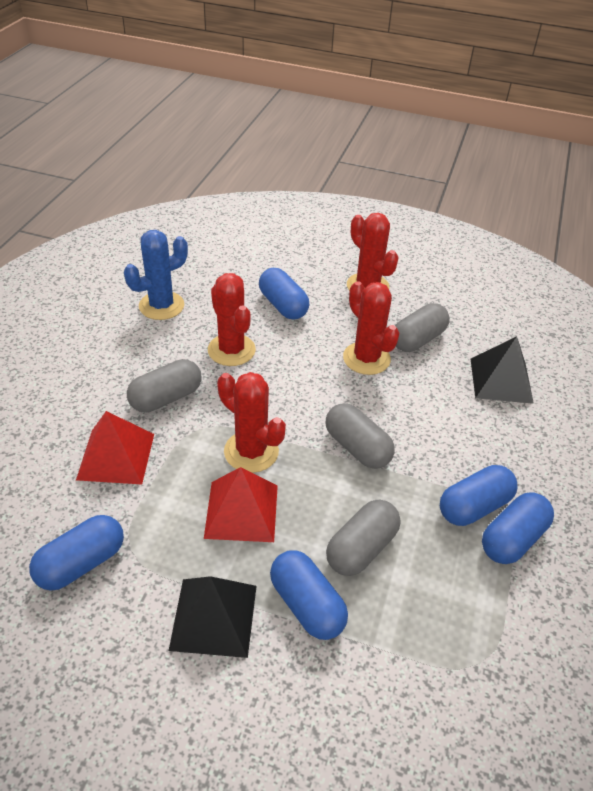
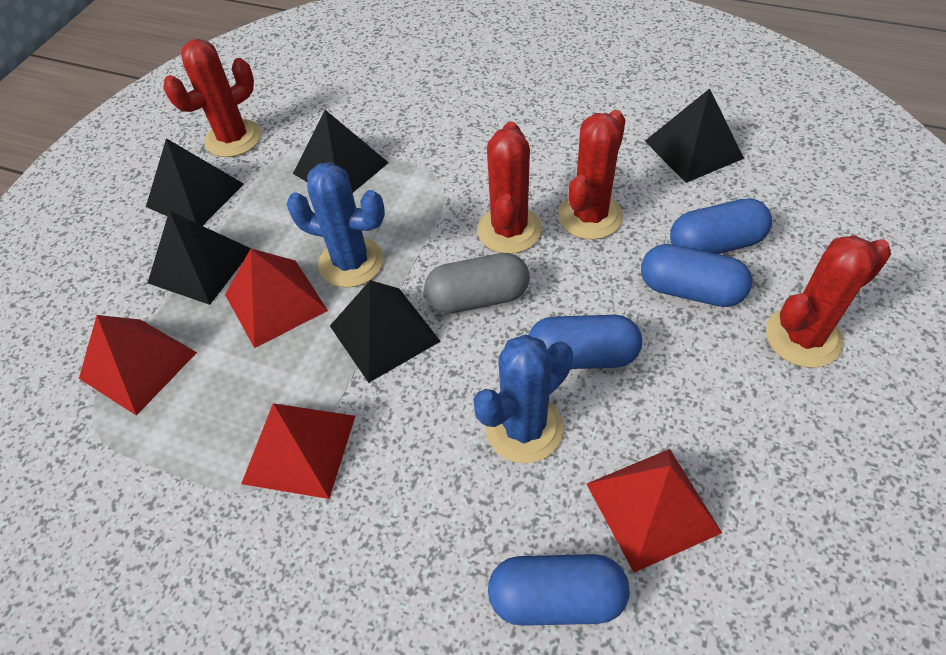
black pyramid: 2 -> 5
blue cactus: 1 -> 2
blue capsule: 5 -> 4
grey capsule: 4 -> 1
red pyramid: 2 -> 4

